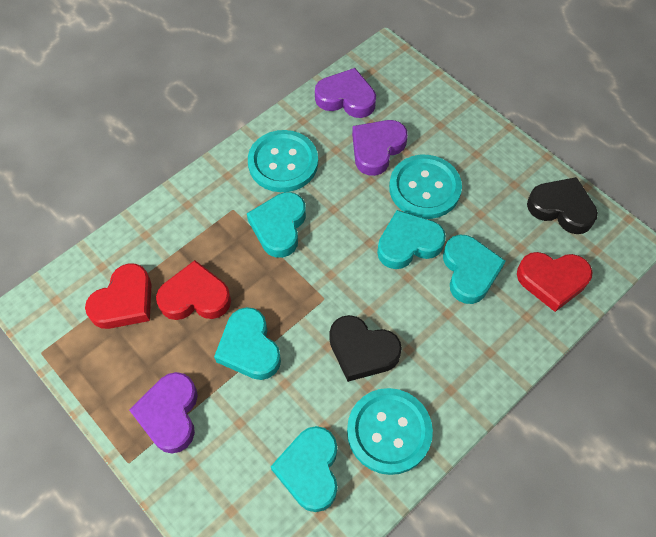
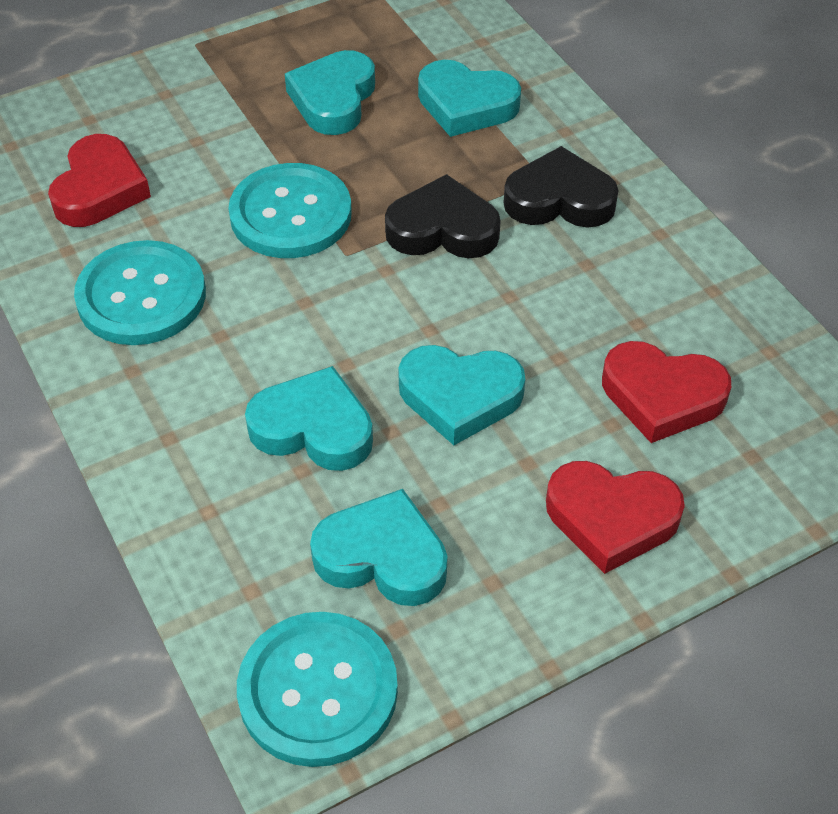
purple heart: 3 -> 0

